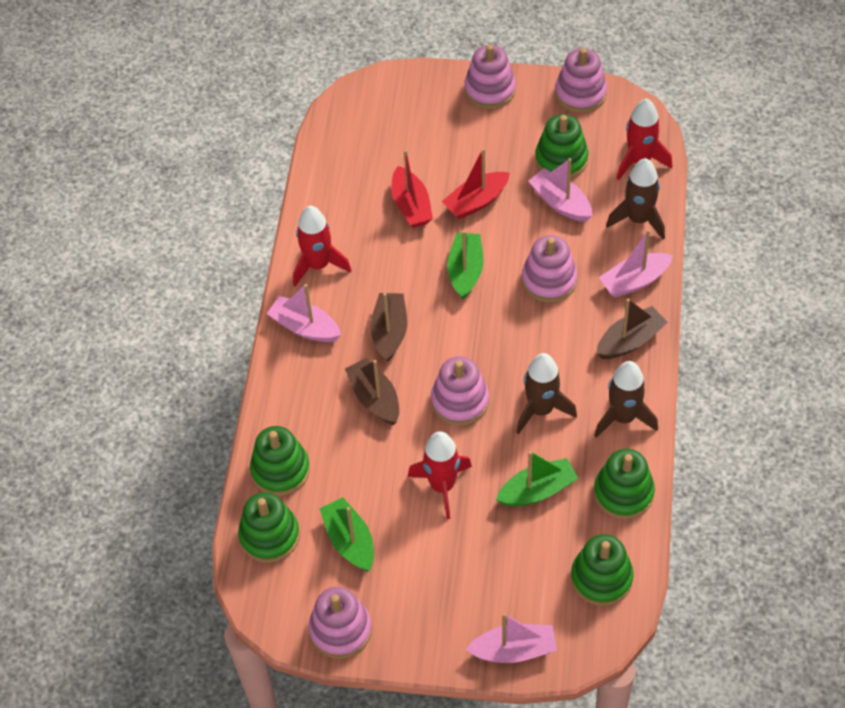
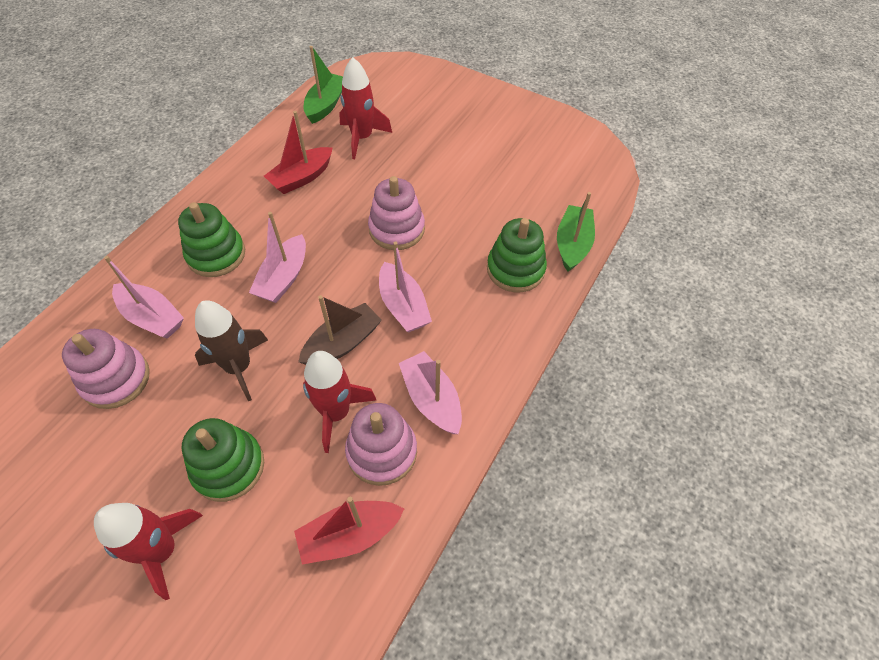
brown boat: 3 -> 1
brown rocket: 3 -> 1
green boat: 3 -> 2
green stacking toy: 5 -> 3
pink stacking toy: 5 -> 3

